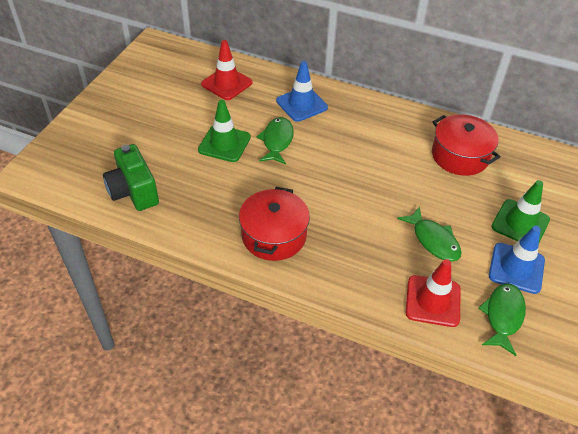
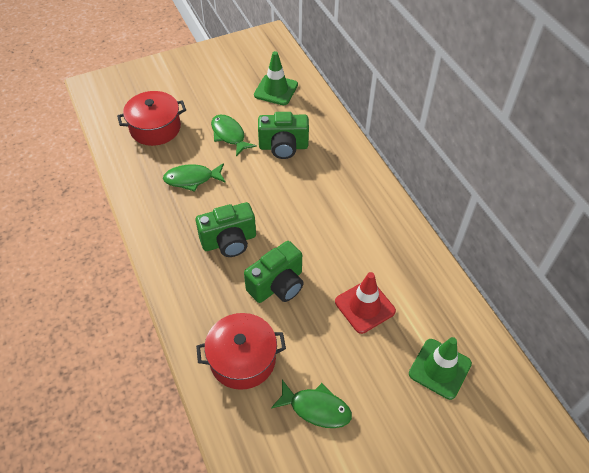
blue traffic cone: 2 -> 0
green camera: 1 -> 3
red traffic cone: 2 -> 1

